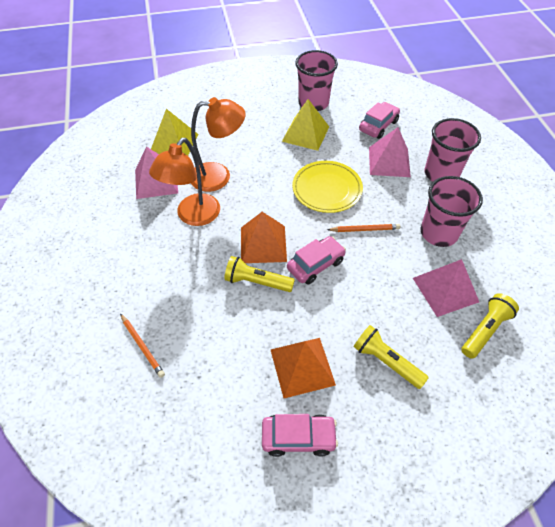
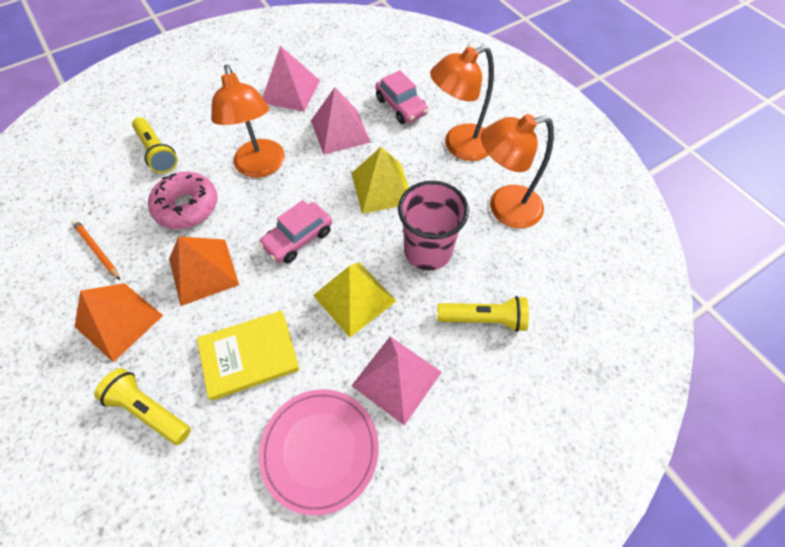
orange lamp: 2 -> 3
orange pencil: 2 -> 1
pink car: 3 -> 2
pink cup: 3 -> 1
pink donut: 0 -> 1
pink plate: 0 -> 1
yellow book: 0 -> 1
yellow plate: 1 -> 0

